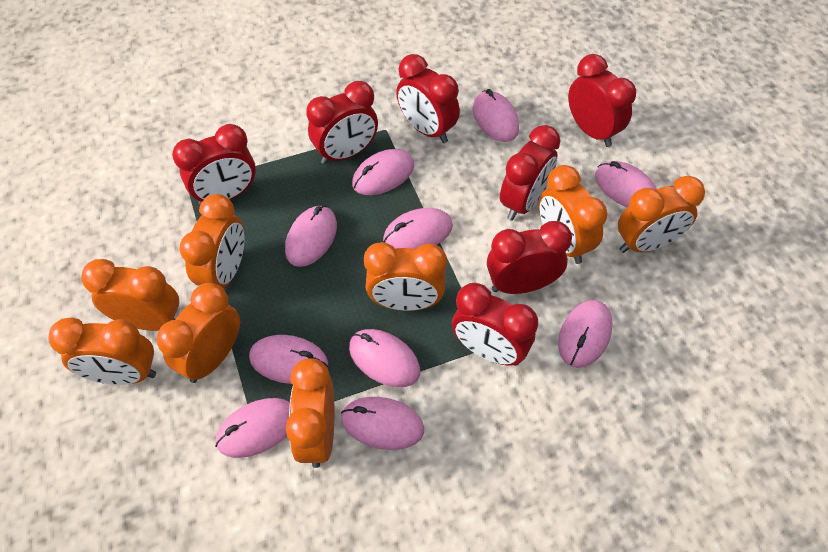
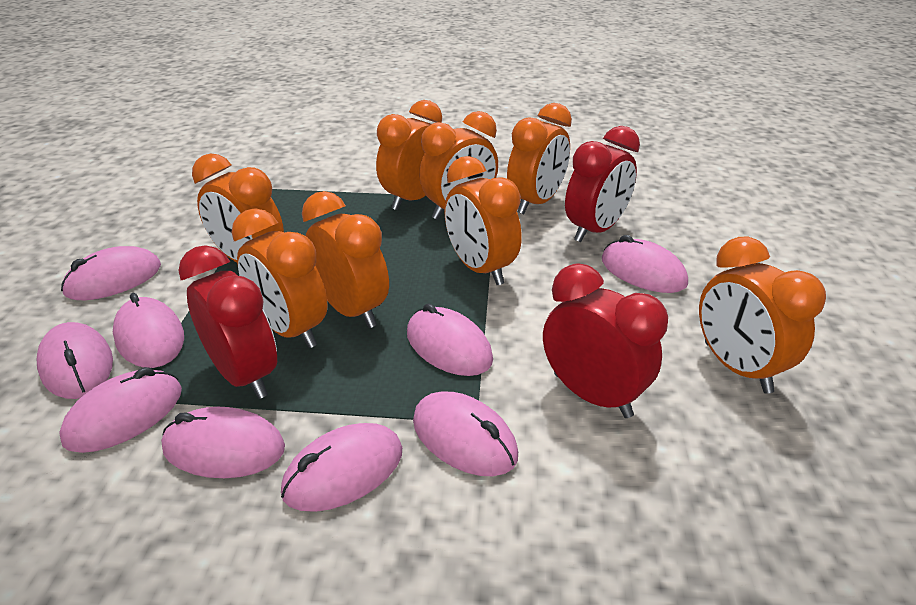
pink mouse: 10 -> 9
red clock: 7 -> 3

